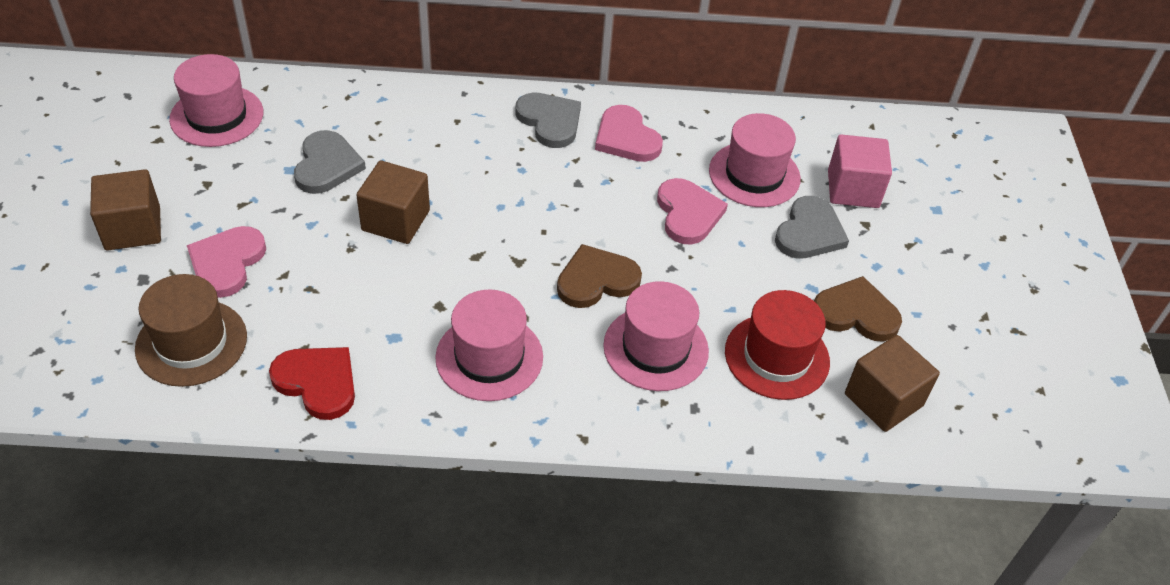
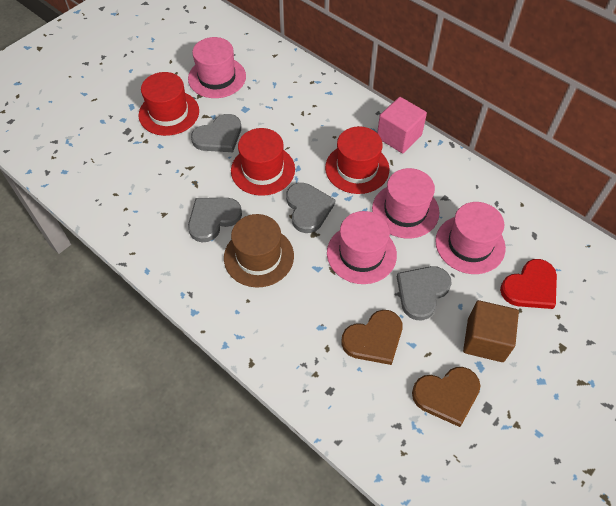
brown cube: 3 -> 1
grey heart: 3 -> 4
pink heart: 3 -> 0
red hat: 1 -> 3

